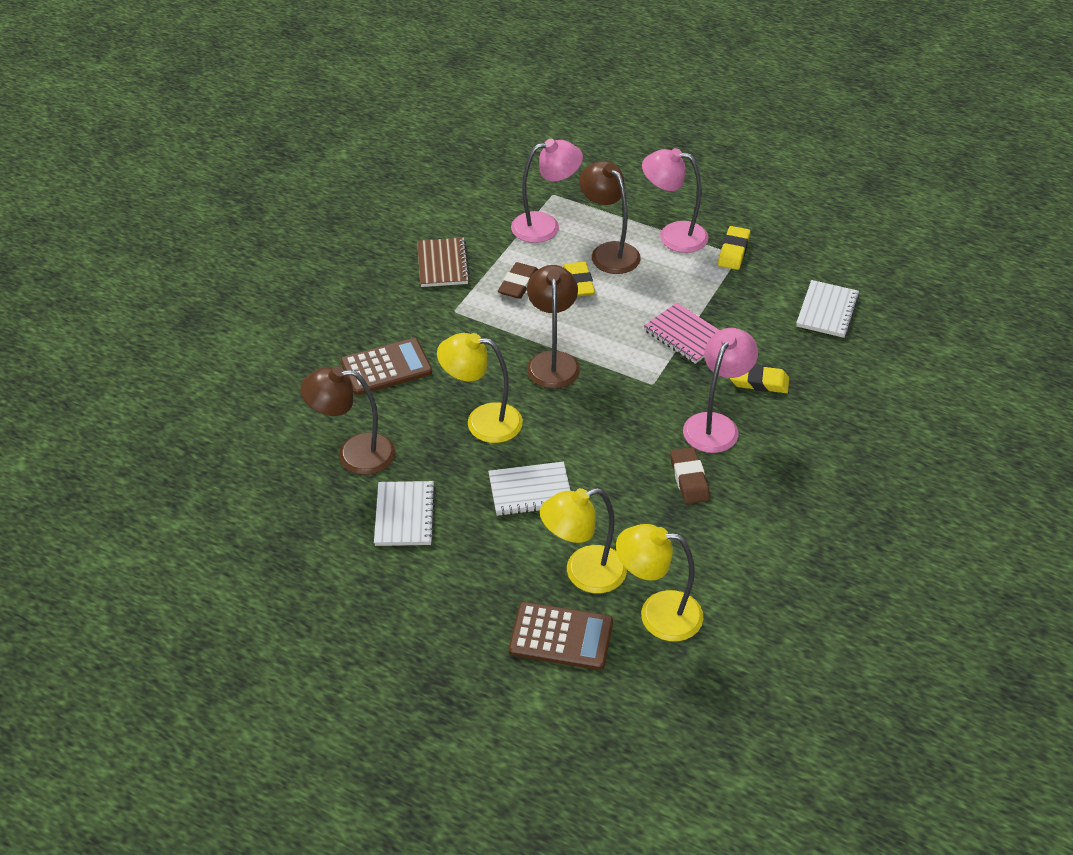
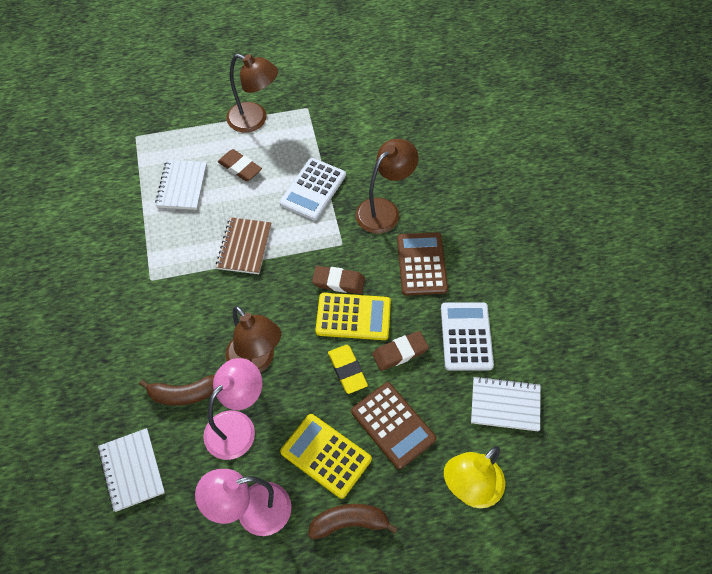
brown banana: 0 -> 2
brown eraser: 2 -> 3
pink lamp: 3 -> 2
pink notebook: 1 -> 0
white calculator: 0 -> 2
yellow calculator: 0 -> 2
yellow eraser: 3 -> 1
yellow lamp: 3 -> 1

